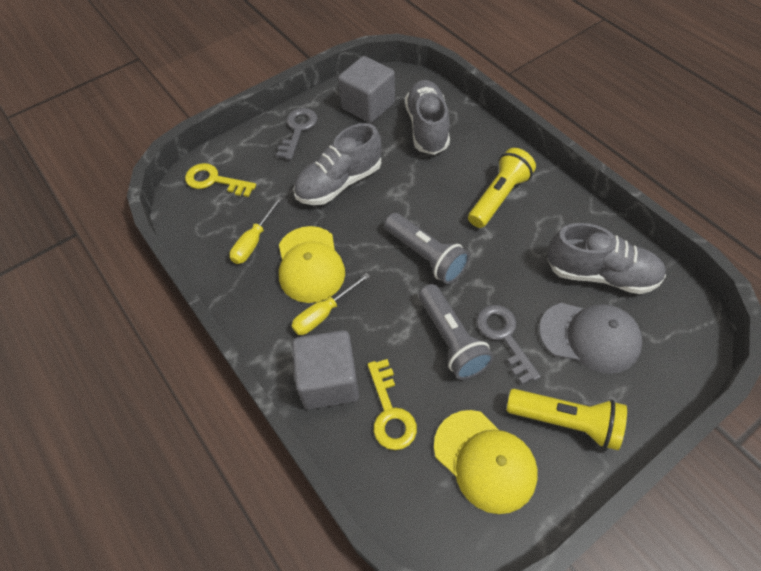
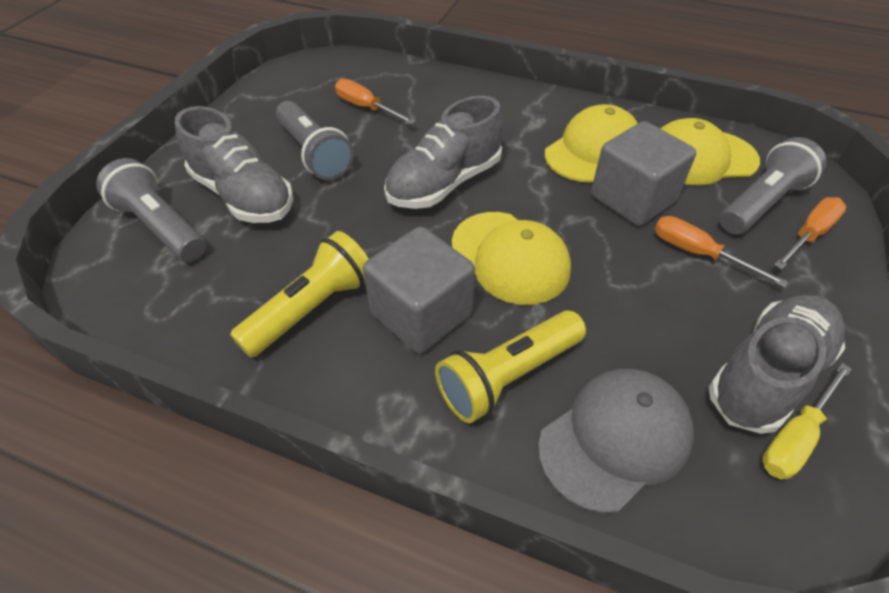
grey flashlight: 2 -> 3
grey key: 2 -> 0
orange screwdriver: 0 -> 3
yellow cap: 2 -> 3
yellow key: 2 -> 0
yellow screwdriver: 2 -> 1

